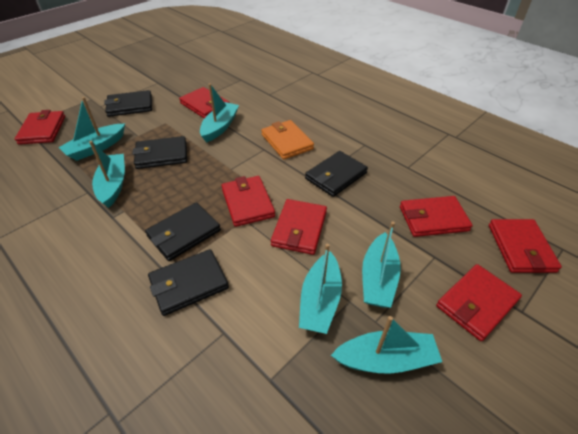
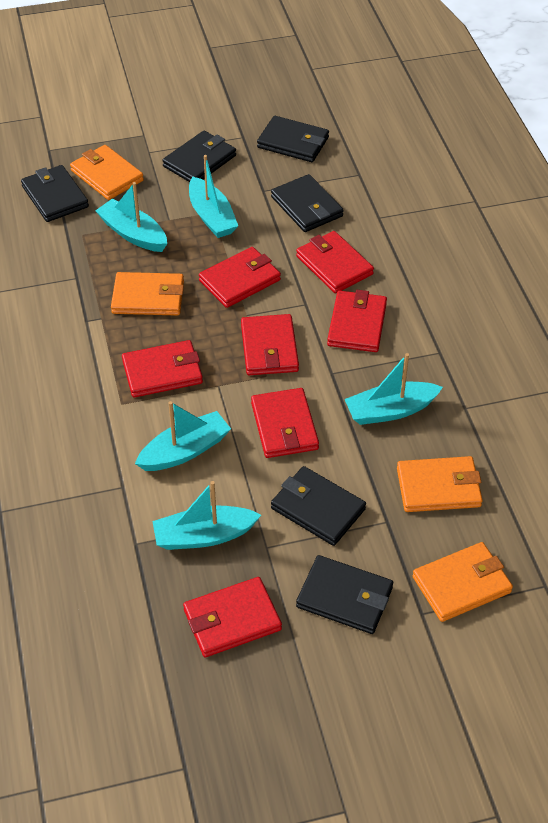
black wallet: 5 -> 6
orange wallet: 1 -> 4
turquoise boat: 6 -> 5

